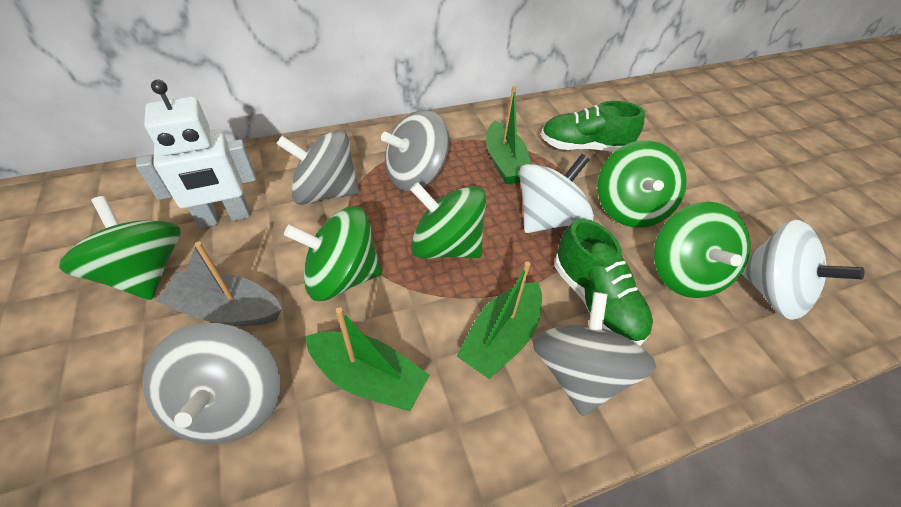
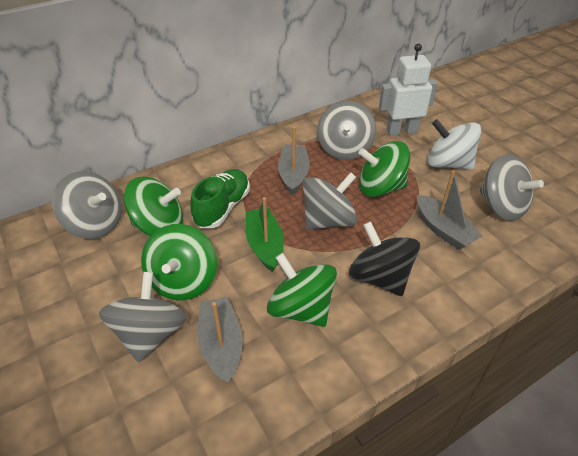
black spinning top: 0 -> 1
green boat: 3 -> 1
green shoe: 2 -> 1
green spinning top: 5 -> 4
grey boat: 1 -> 3
grey spinning top: 4 -> 5
white spinning top: 2 -> 1

